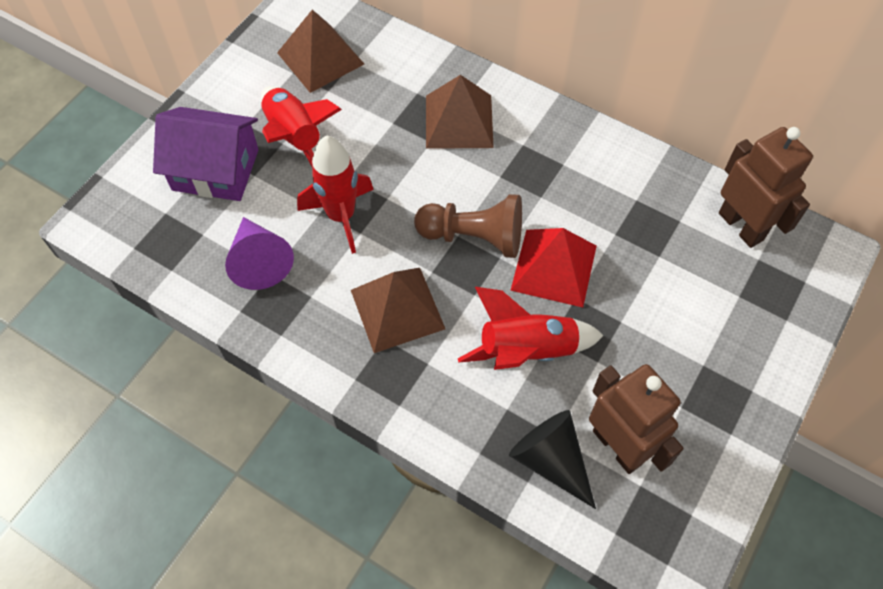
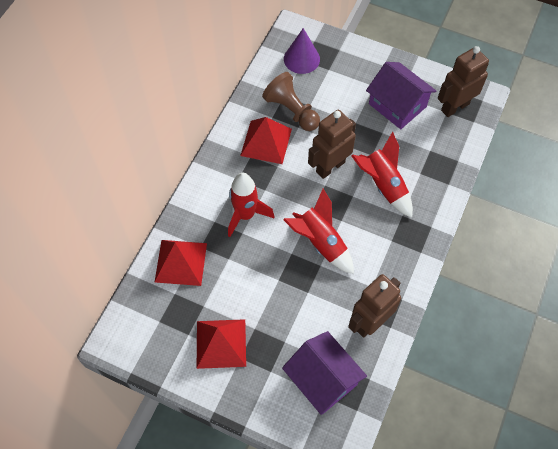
black cone: 1 -> 0
brown pyramid: 3 -> 0
brown robot: 2 -> 3
purple house: 1 -> 2
red pyramid: 1 -> 3

